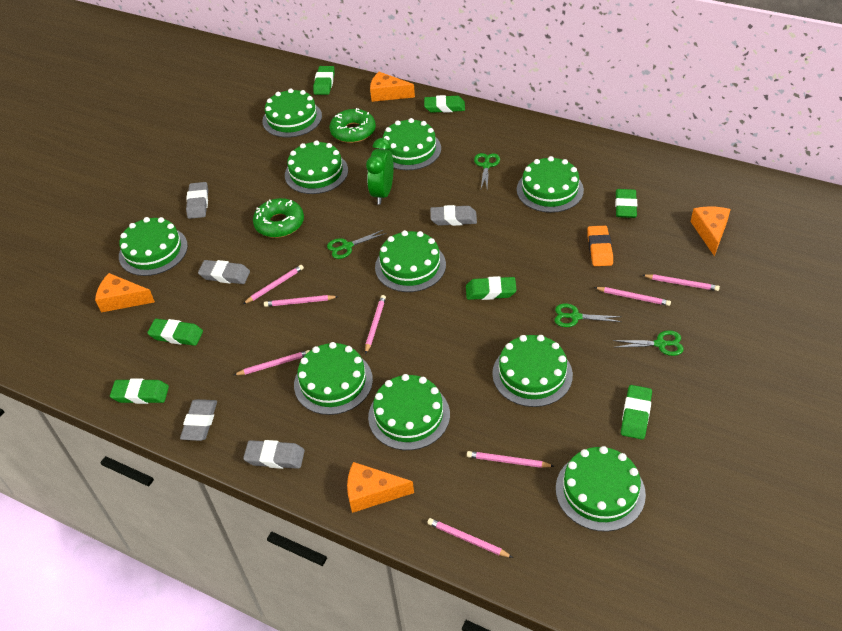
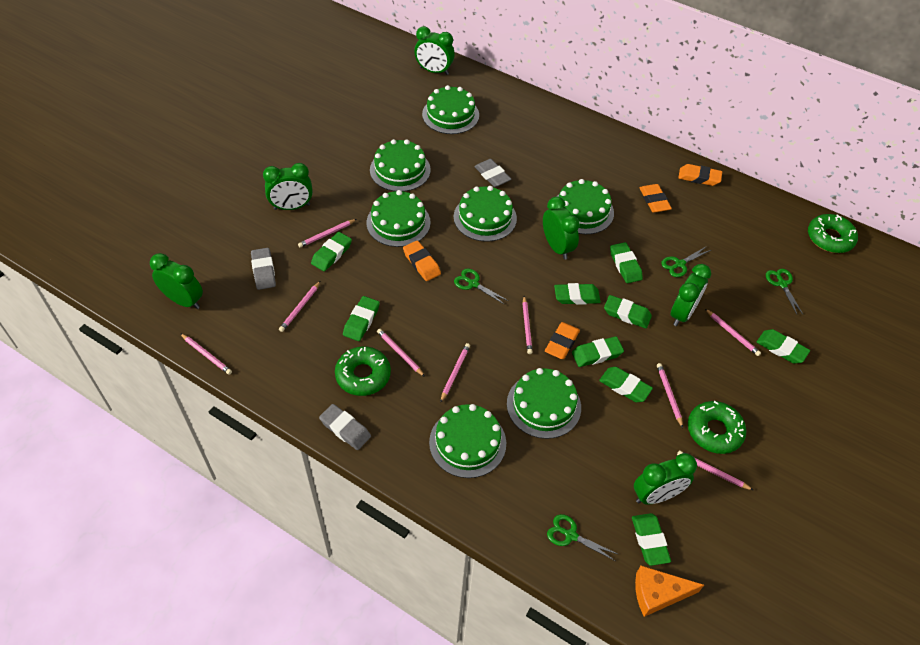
green cake: 10 -> 7
green clock: 1 -> 6
green donut: 2 -> 3
green eraser: 7 -> 9
grey eraser: 5 -> 3
orange cheese: 4 -> 1
orange eraser: 1 -> 4
pink pencil: 8 -> 9

